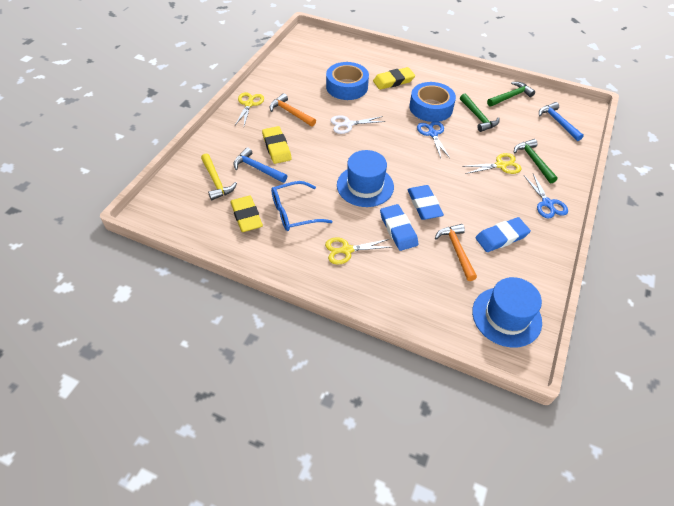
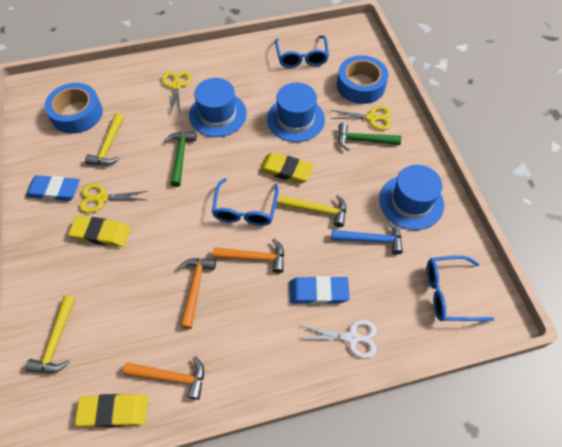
blue eraser: 3 -> 2
blue glasses: 1 -> 3
blue hammer: 2 -> 1
blue hat: 2 -> 3
blue scissors: 2 -> 0
green hammer: 3 -> 2
orange hammer: 2 -> 3
yellow hammer: 1 -> 3

